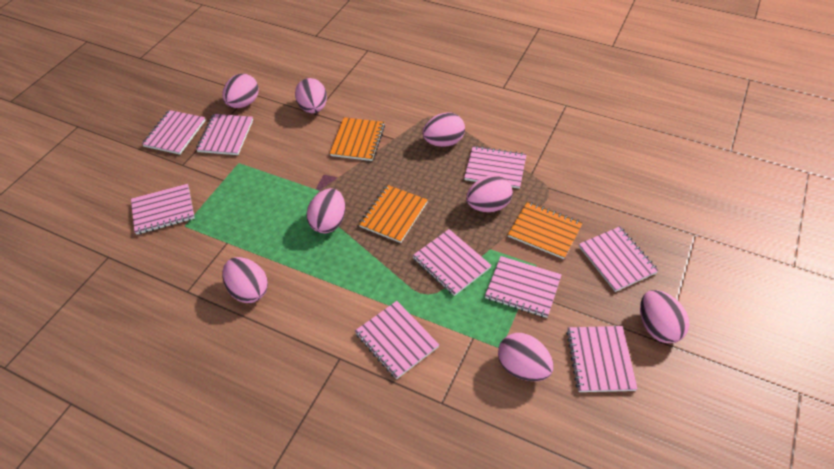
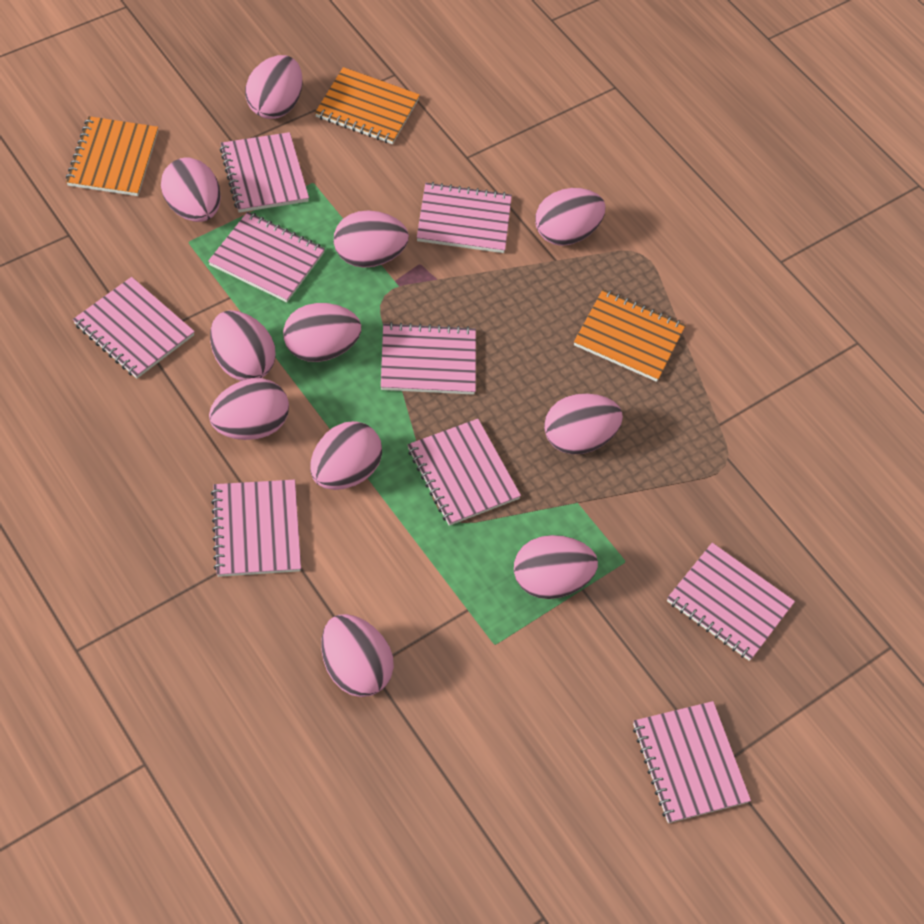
pink egg: 8 -> 11

